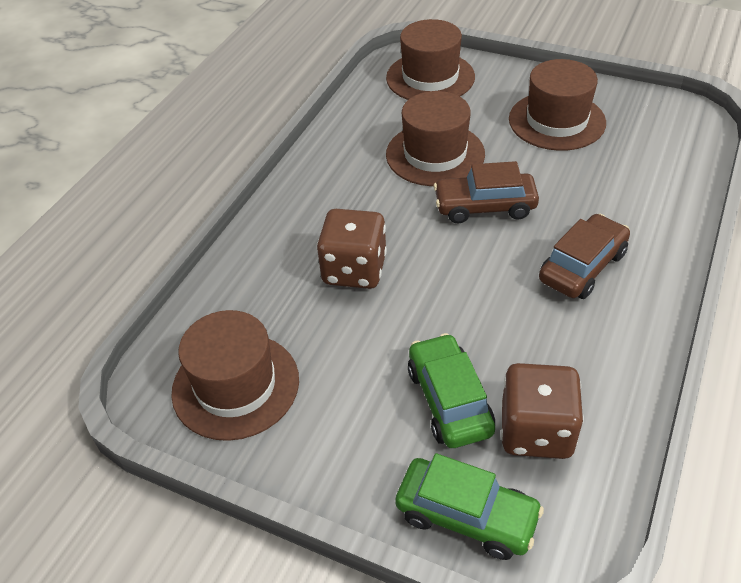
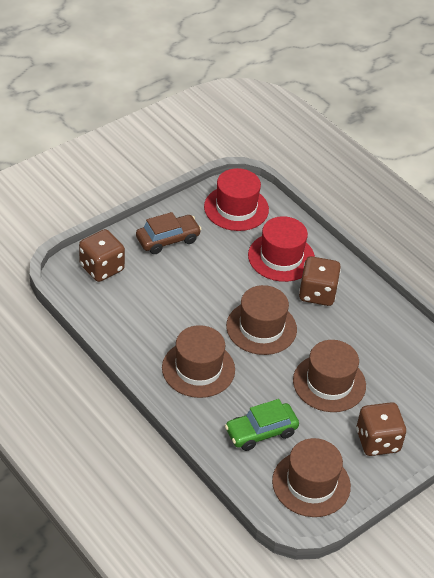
brown car: 2 -> 1
brown dice: 2 -> 3
green car: 2 -> 1
red hat: 0 -> 2

